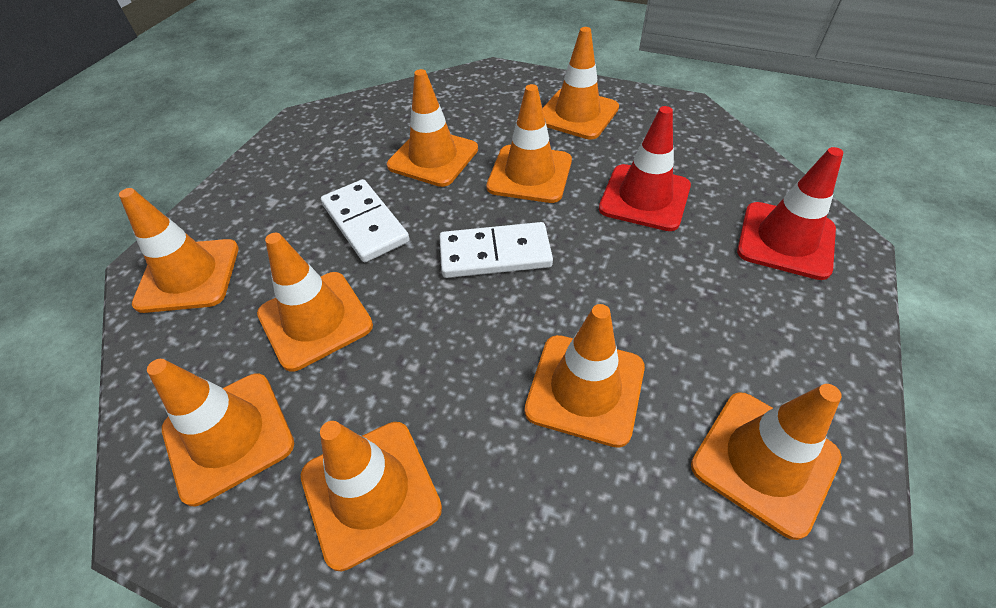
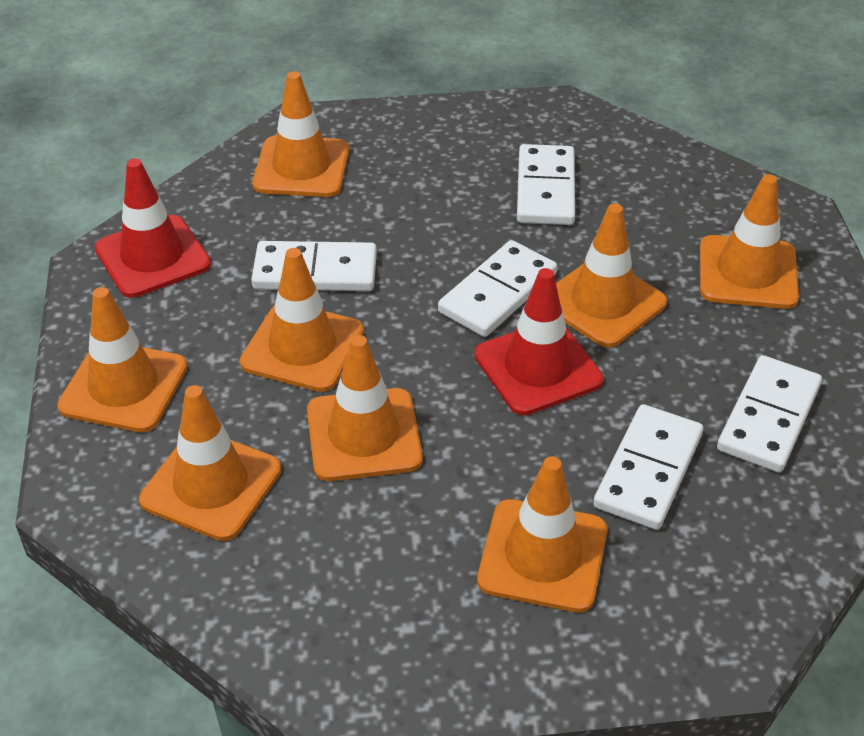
orange traffic cone: 9 -> 8
white domino: 2 -> 5

